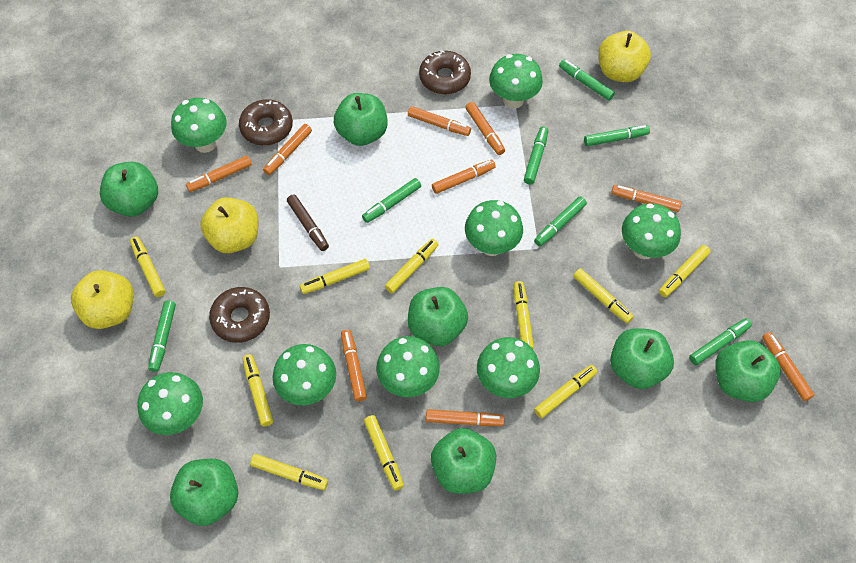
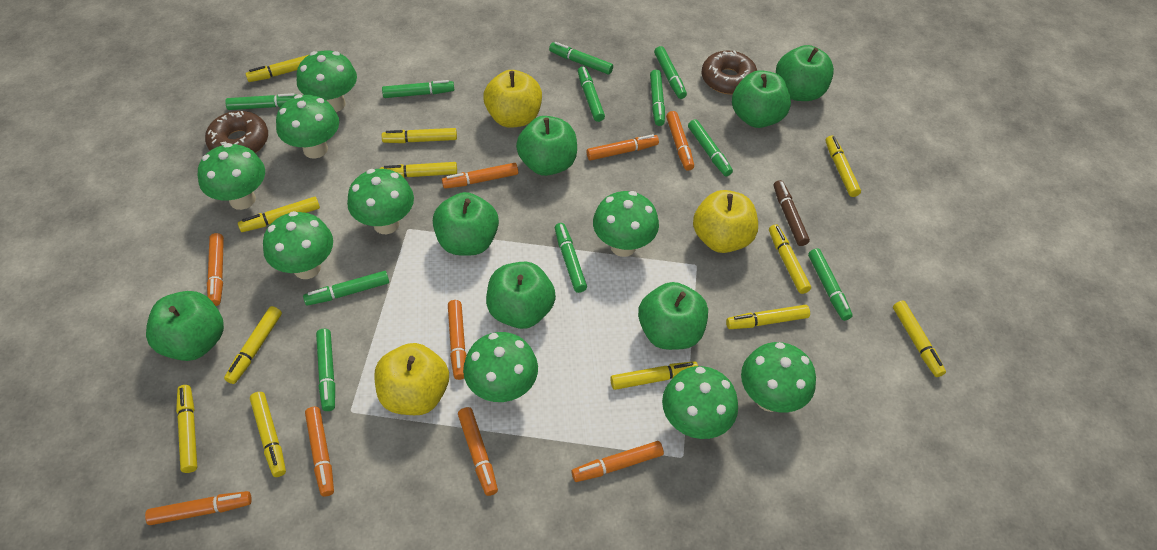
brown donut: 3 -> 2
green marker: 7 -> 11
green mushroom: 8 -> 9
yellow marker: 10 -> 12

